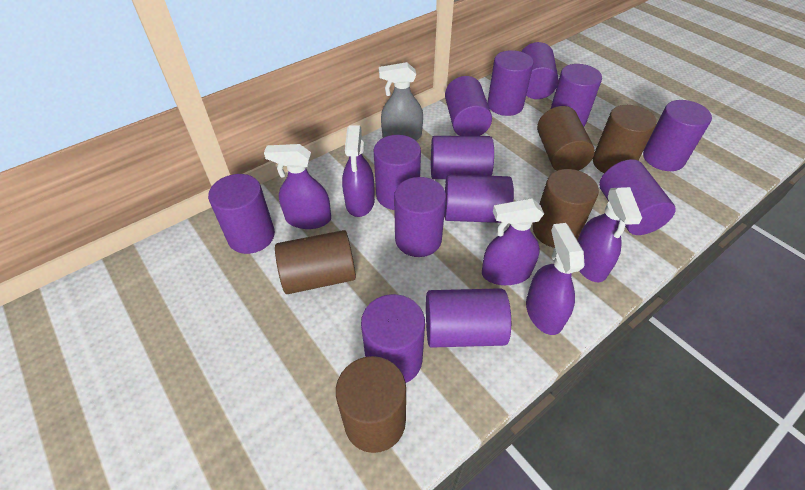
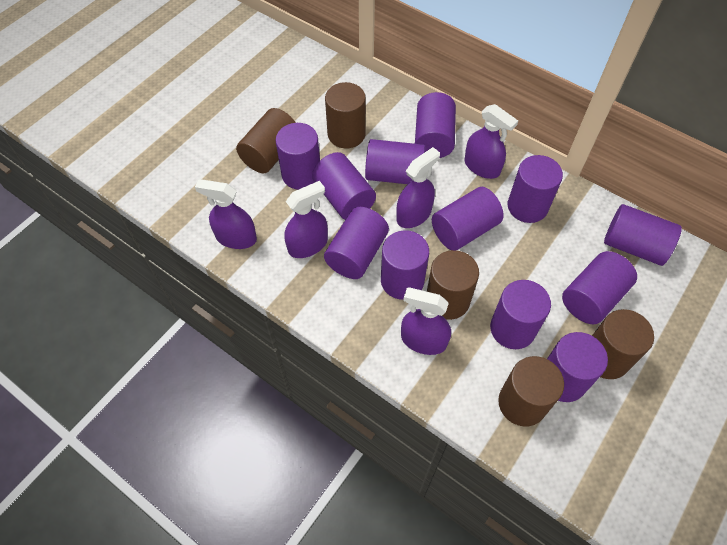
grey spray bottle: 1 -> 0
purple cylinder: 13 -> 12

